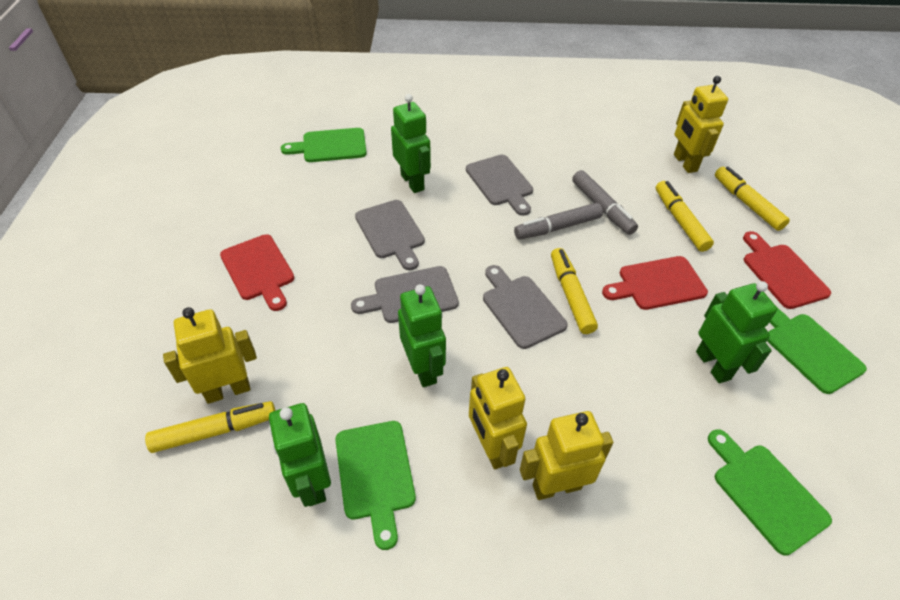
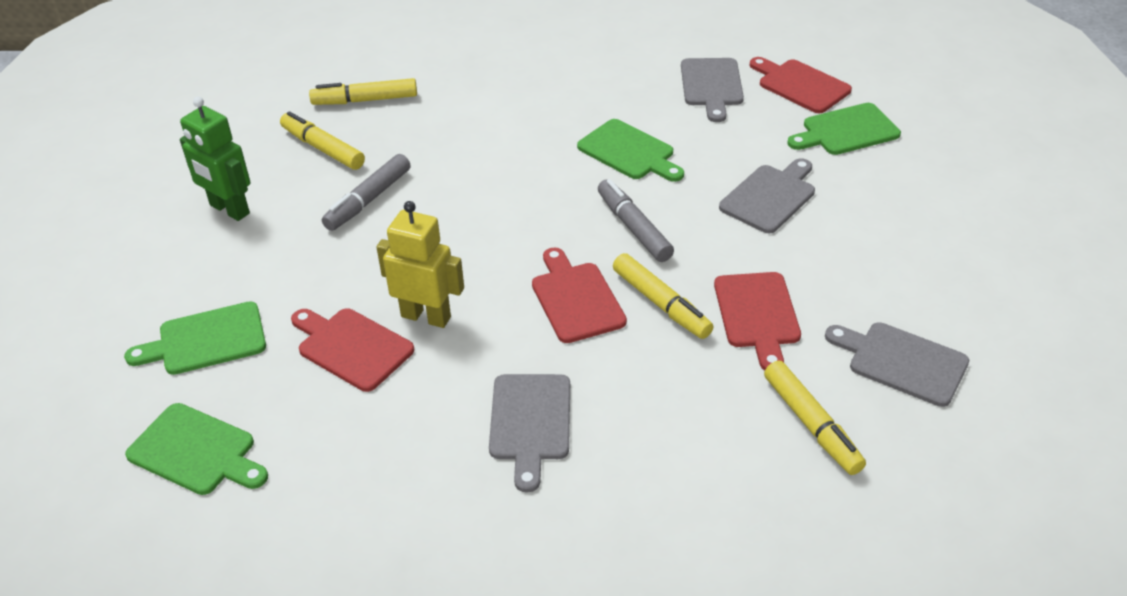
green robot: 4 -> 1
red cutting board: 3 -> 4
yellow robot: 4 -> 1

